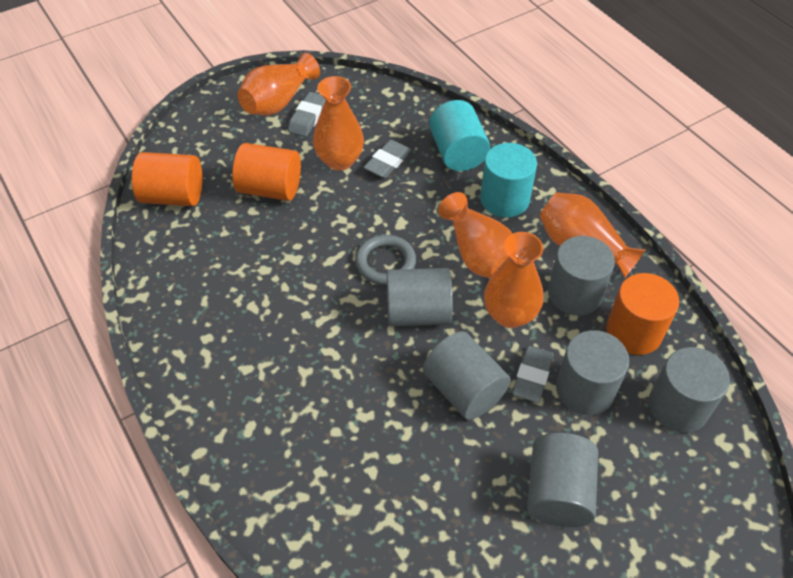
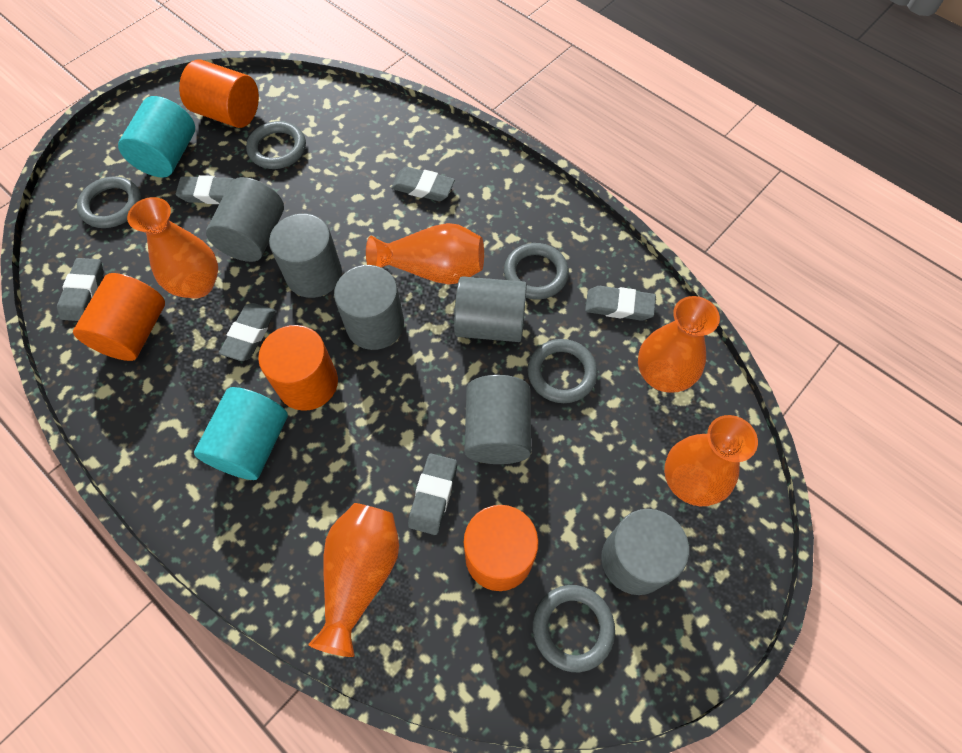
grey eraser: 3 -> 6
grey ring: 1 -> 5
orange cylinder: 3 -> 4

